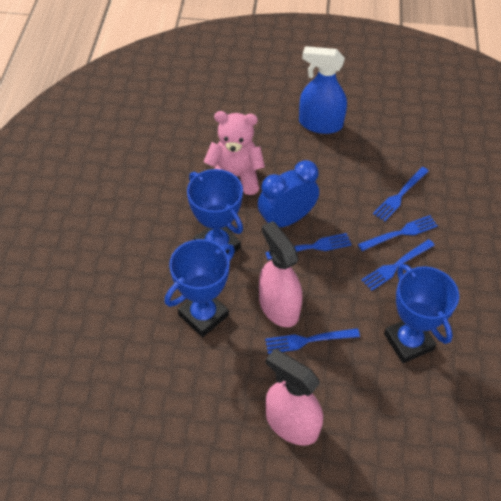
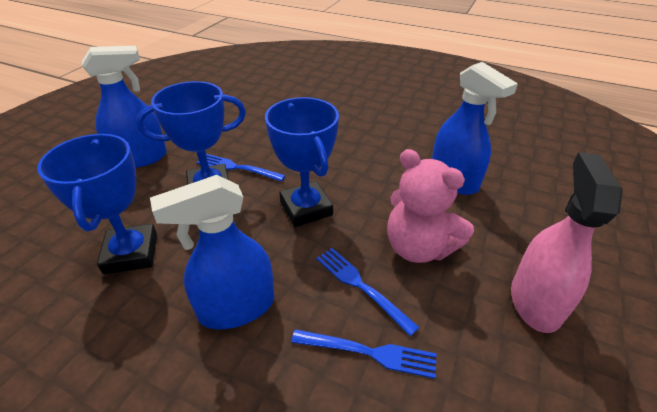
blue clock: 1 -> 0
blue fork: 5 -> 3
blue spray bottle: 1 -> 3
pink spray bottle: 2 -> 1

